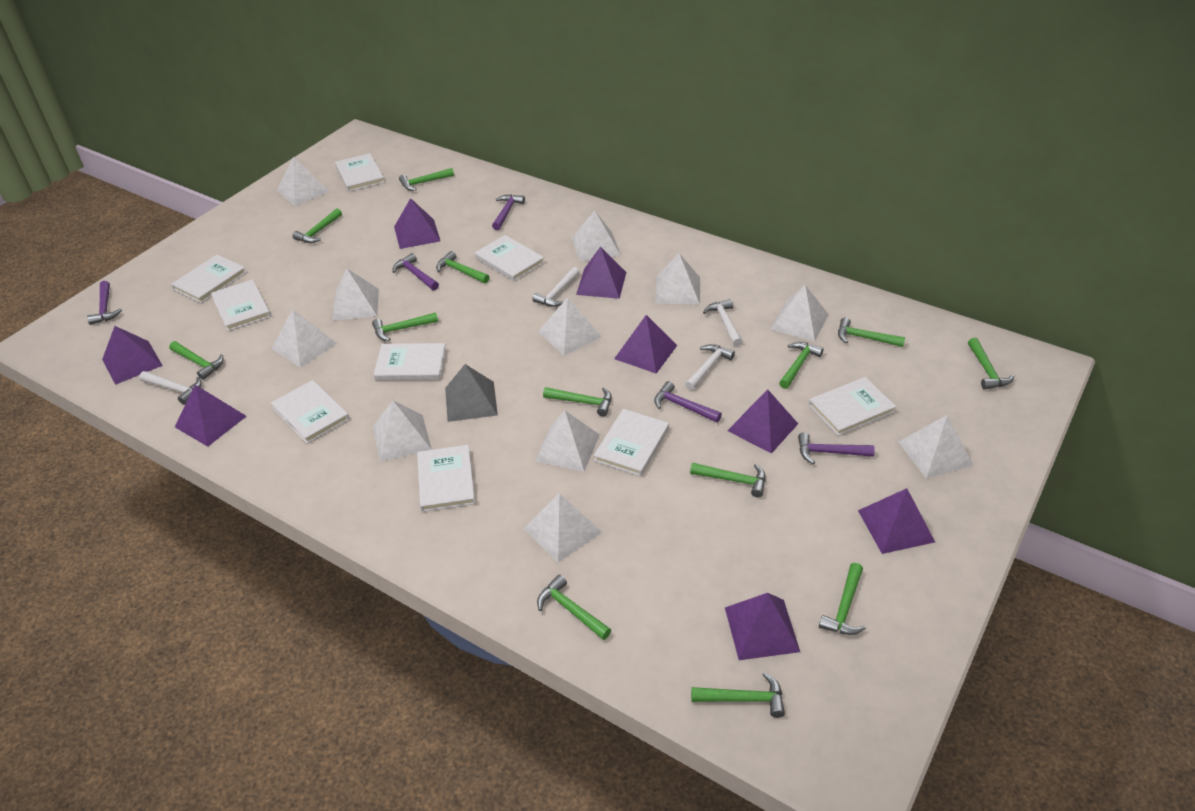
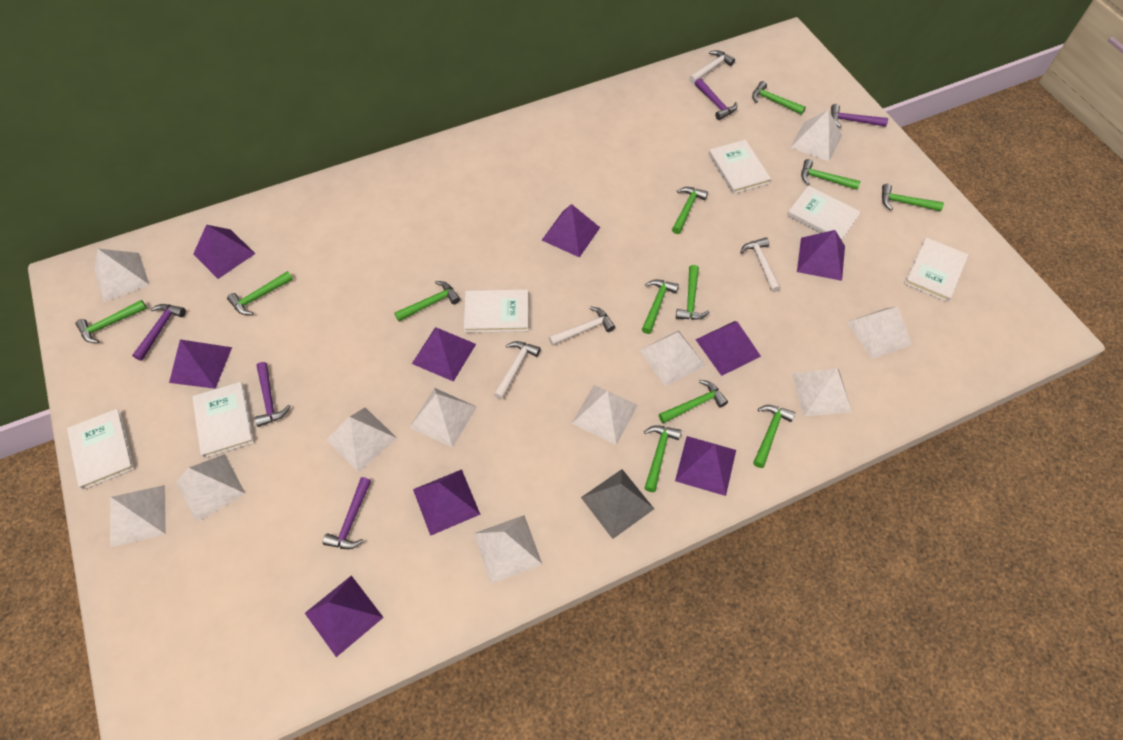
green hammer: 13 -> 12
purple pyramid: 8 -> 9
white book: 9 -> 6

